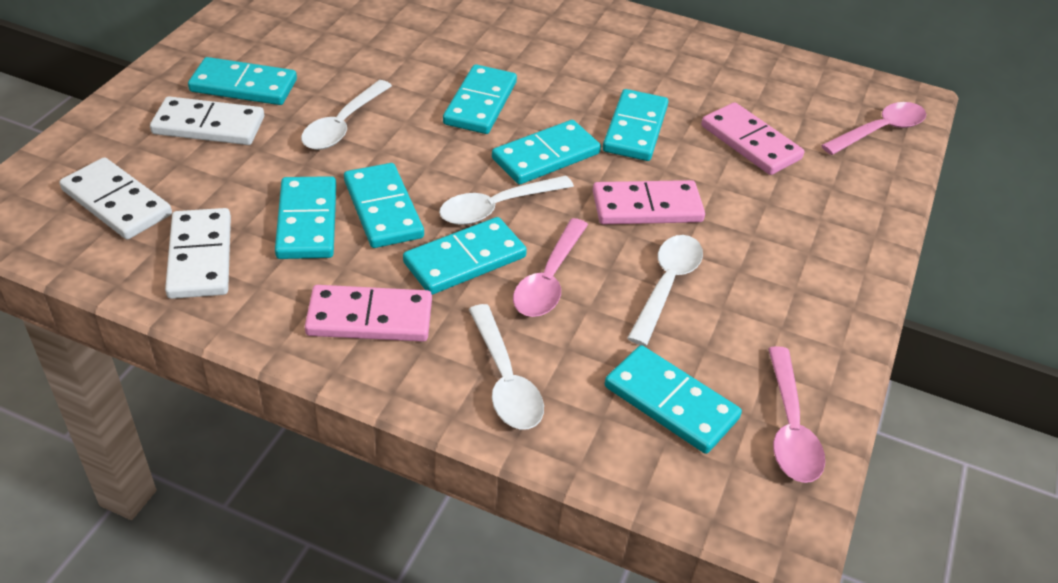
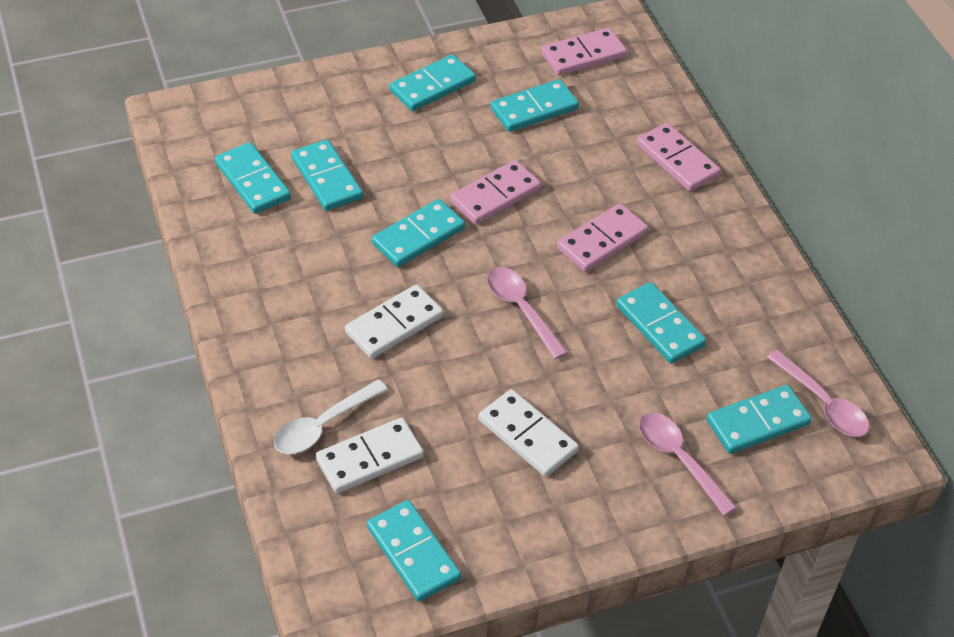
pink domino: 3 -> 4
white spoon: 4 -> 1

